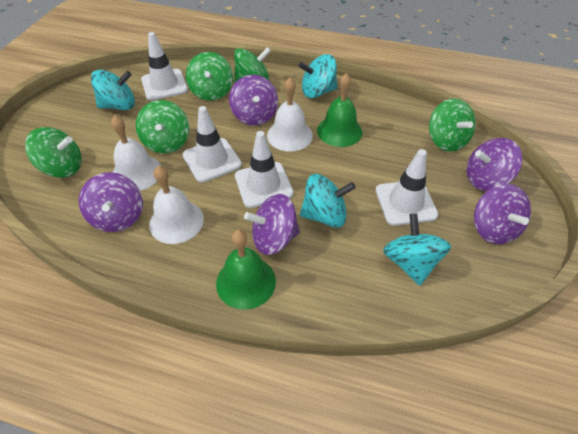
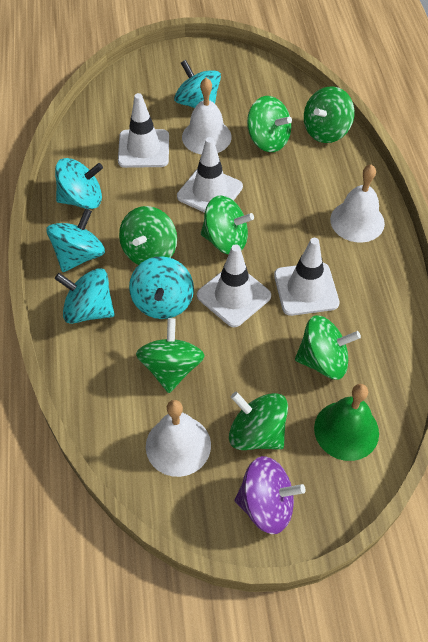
green bell: 2 -> 1
green spinning top: 5 -> 7
purple spinning top: 5 -> 1
turquoise spinning top: 4 -> 5

